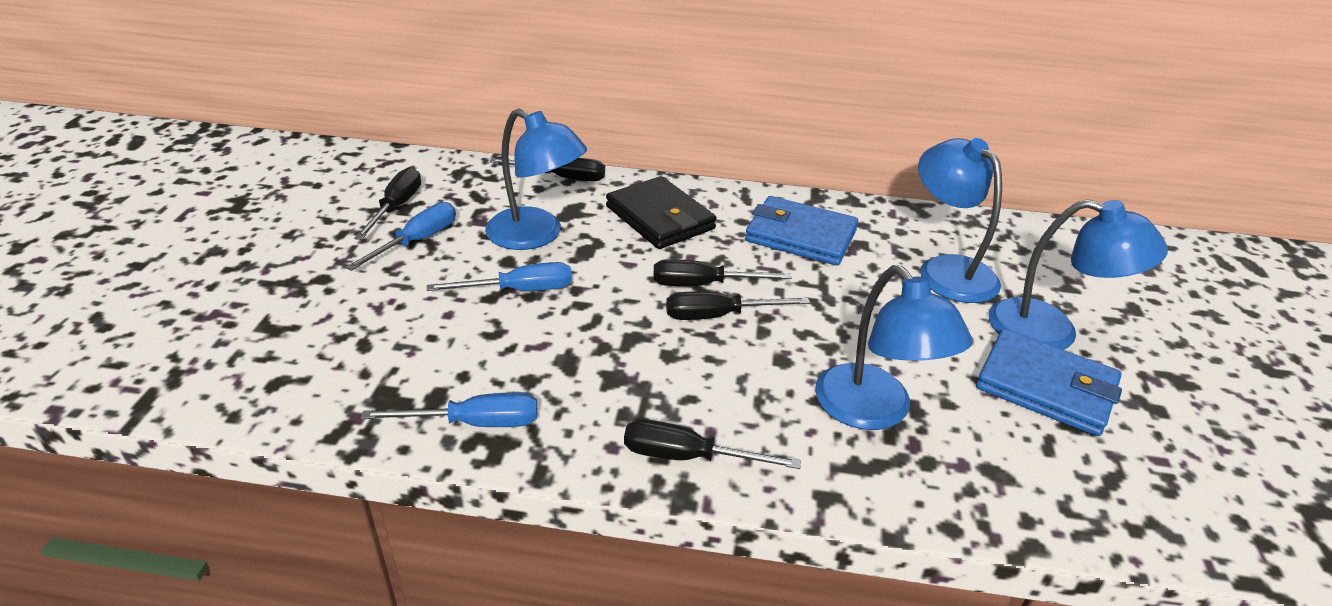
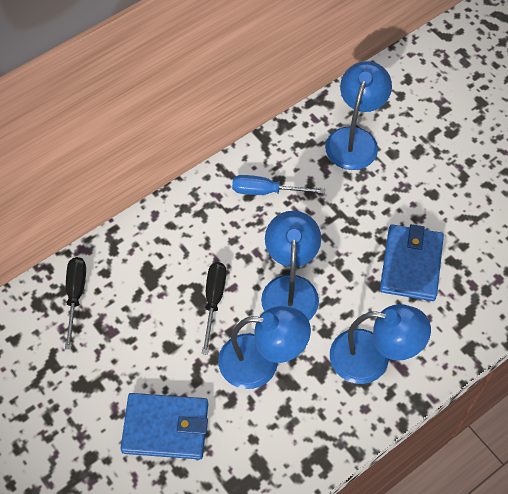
black screwdriver: 5 -> 2
black wallet: 1 -> 0
blue screwdriver: 3 -> 1

